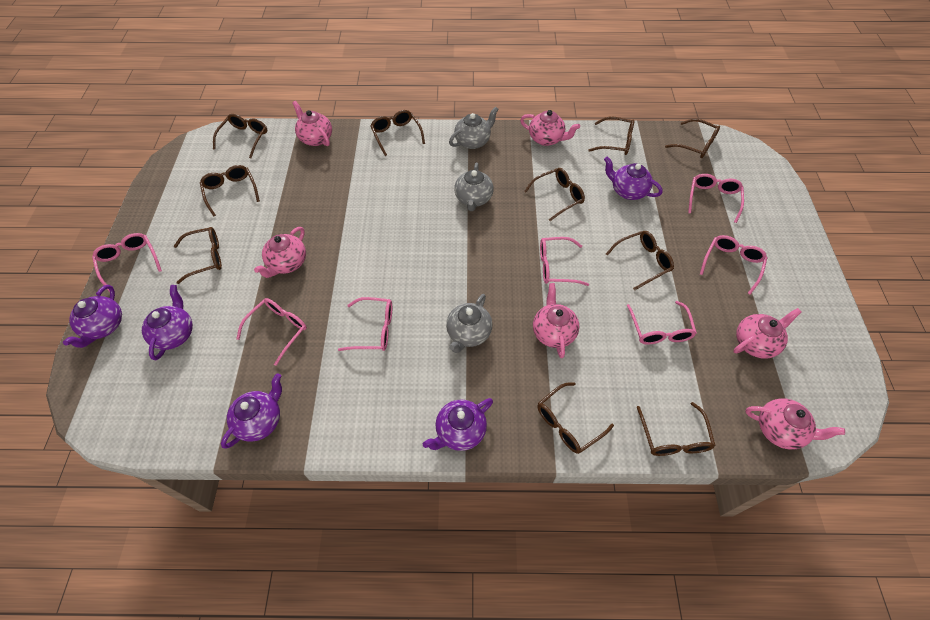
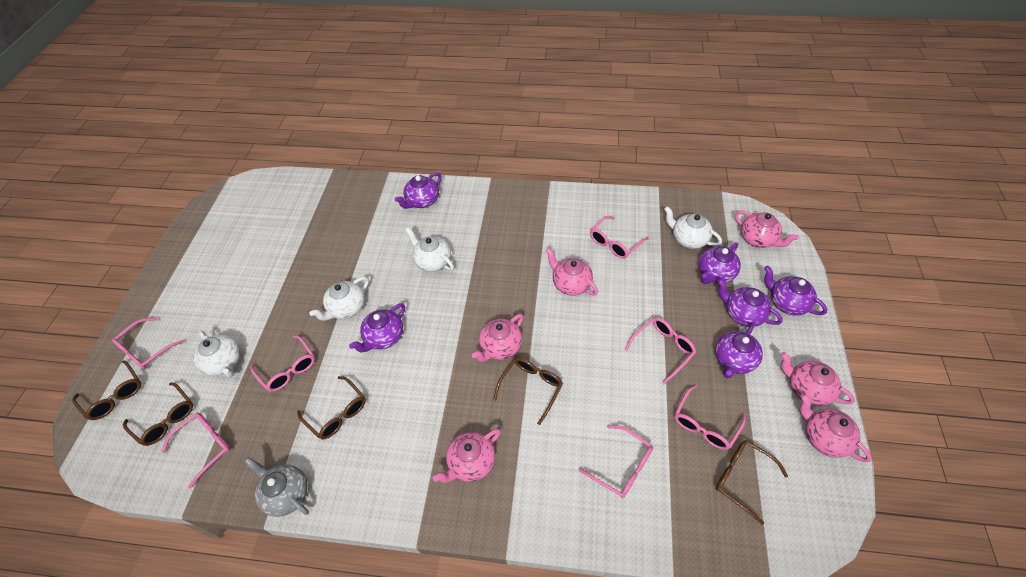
brown glasses: 10 -> 5
grey teapot: 3 -> 1
purple teapot: 5 -> 6
white teapot: 0 -> 4

